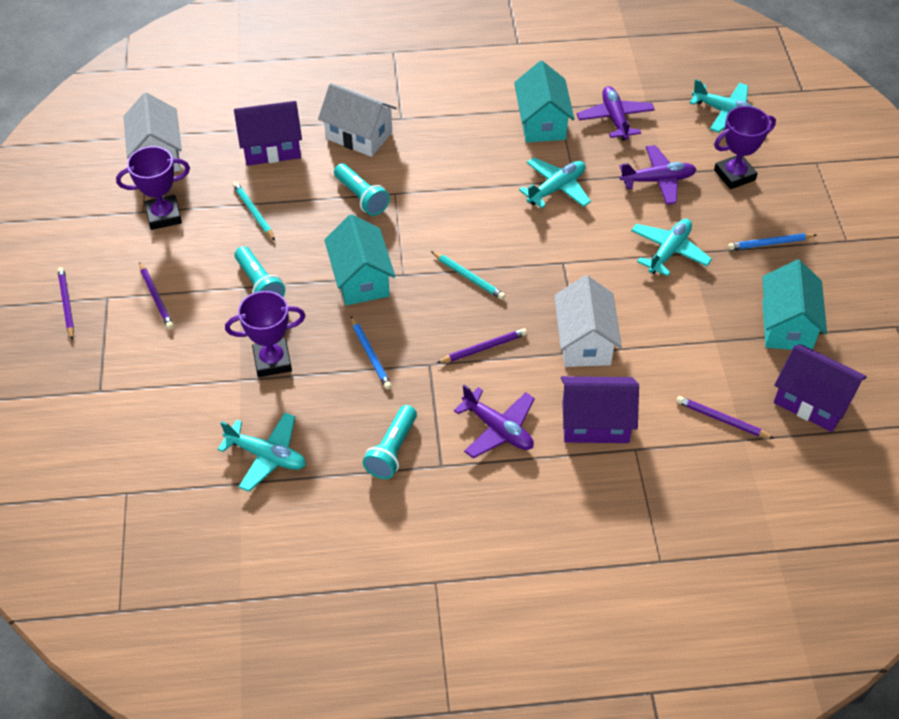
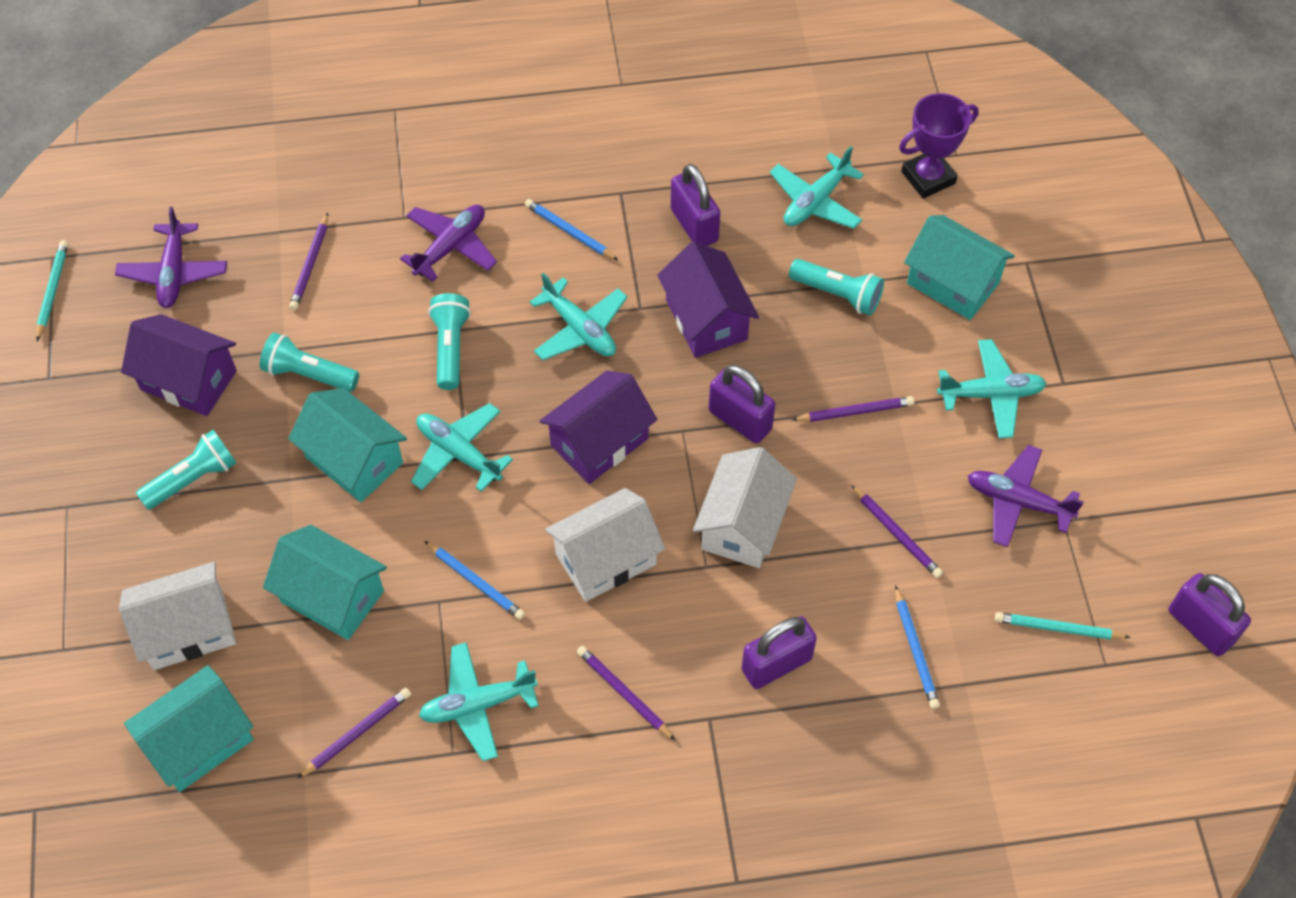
blue pencil: 2 -> 3
purple padlock: 0 -> 4
purple pencil: 4 -> 5
purple trophy: 3 -> 1
turquoise flashlight: 3 -> 4
turquoise house: 3 -> 4
turquoise plane: 4 -> 5

